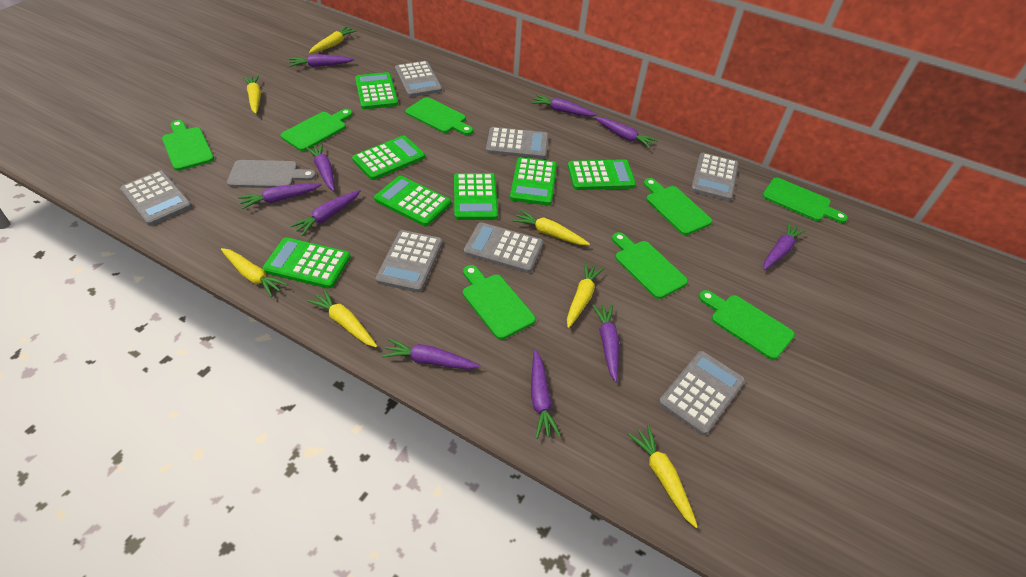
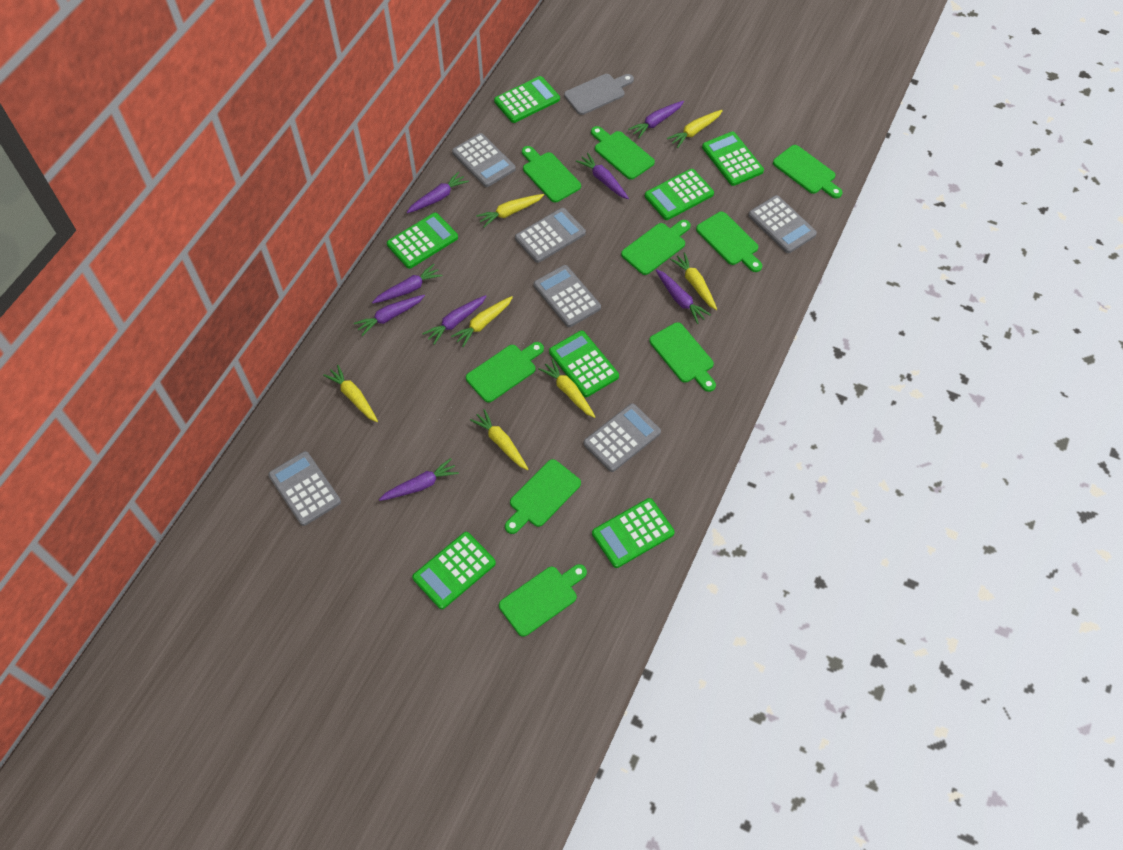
green cutting board: 8 -> 9
grey calculator: 7 -> 6
purple carrot: 10 -> 8

